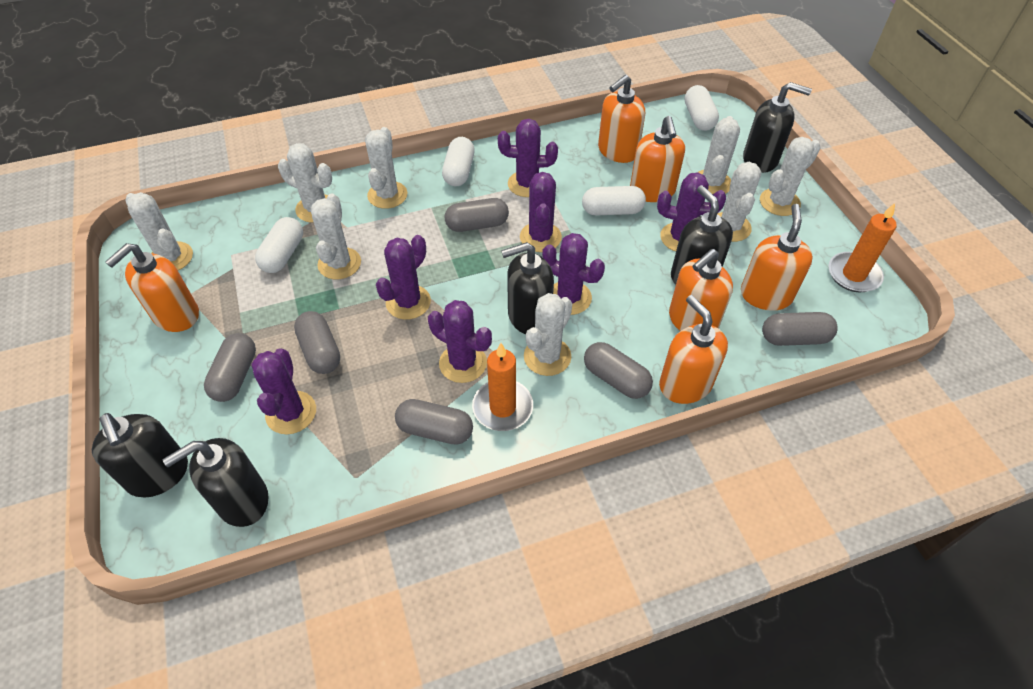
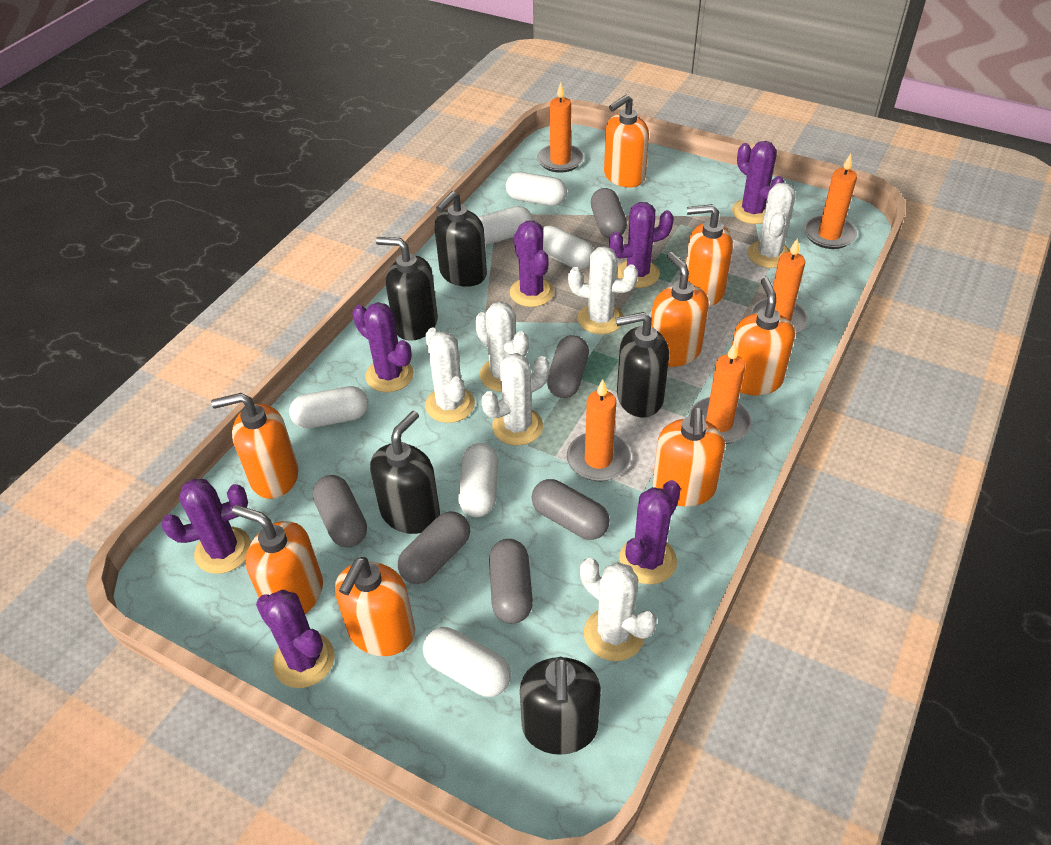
orange candle: 2 -> 5
orange soap dispenser: 6 -> 8
white cactus: 8 -> 6
white capsule: 4 -> 6

